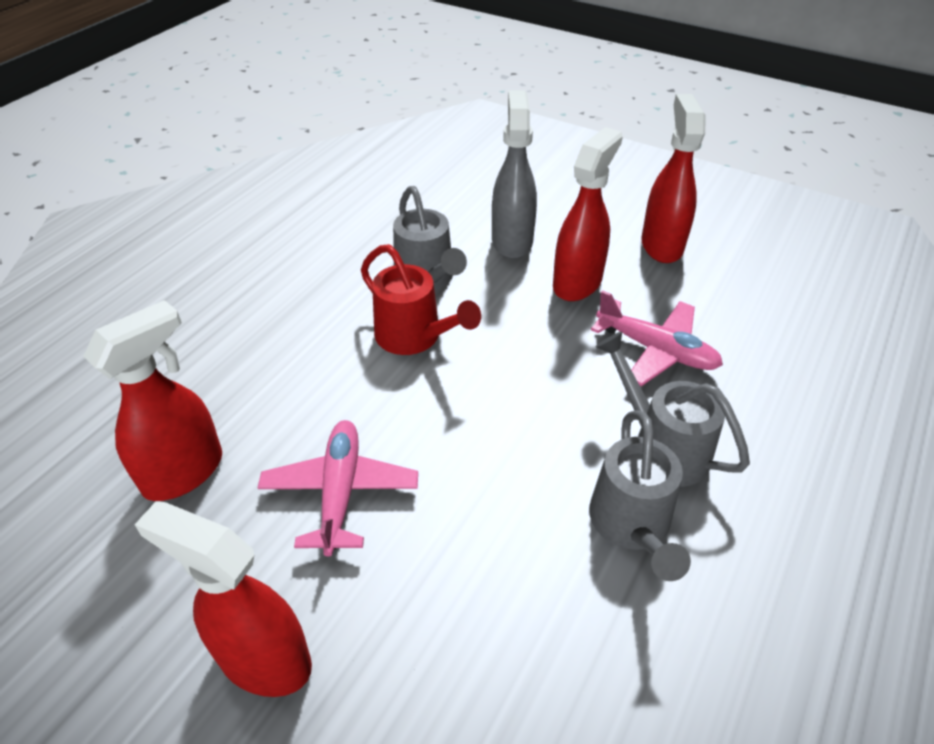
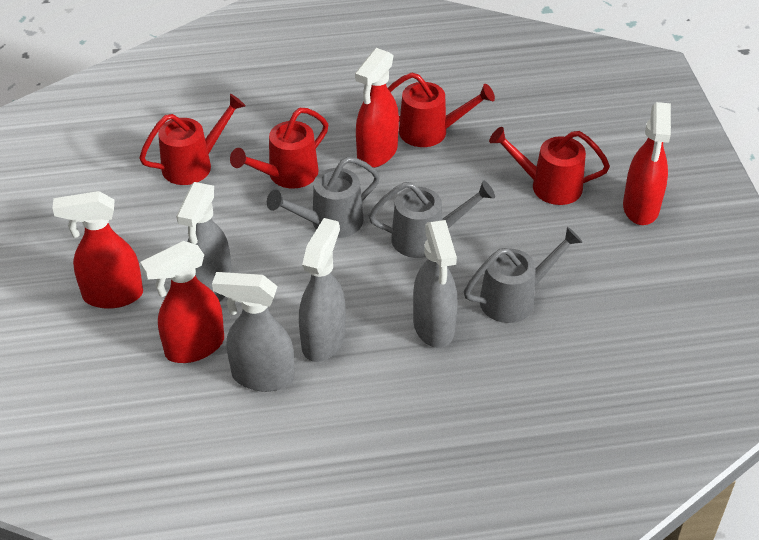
grey spray bottle: 1 -> 4
pink plane: 2 -> 0
red watering can: 1 -> 4

